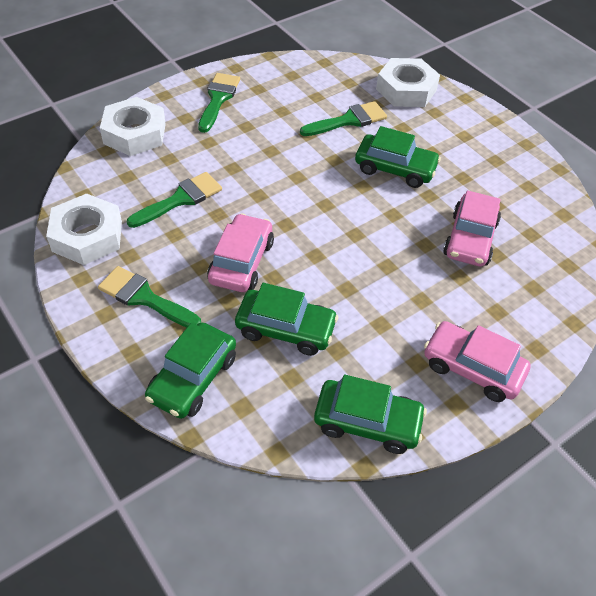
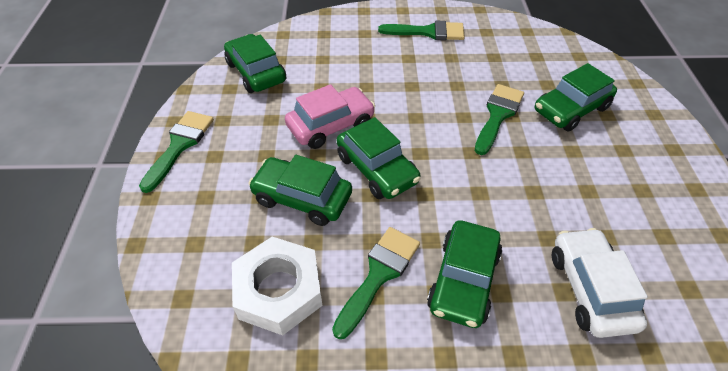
green car: 4 -> 5
pink car: 3 -> 1
white car: 0 -> 1
white nut: 3 -> 1

